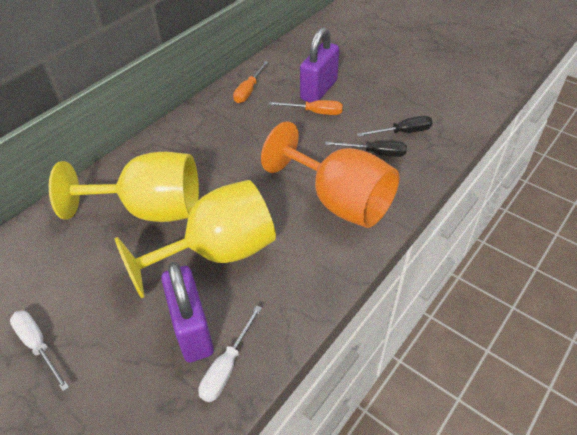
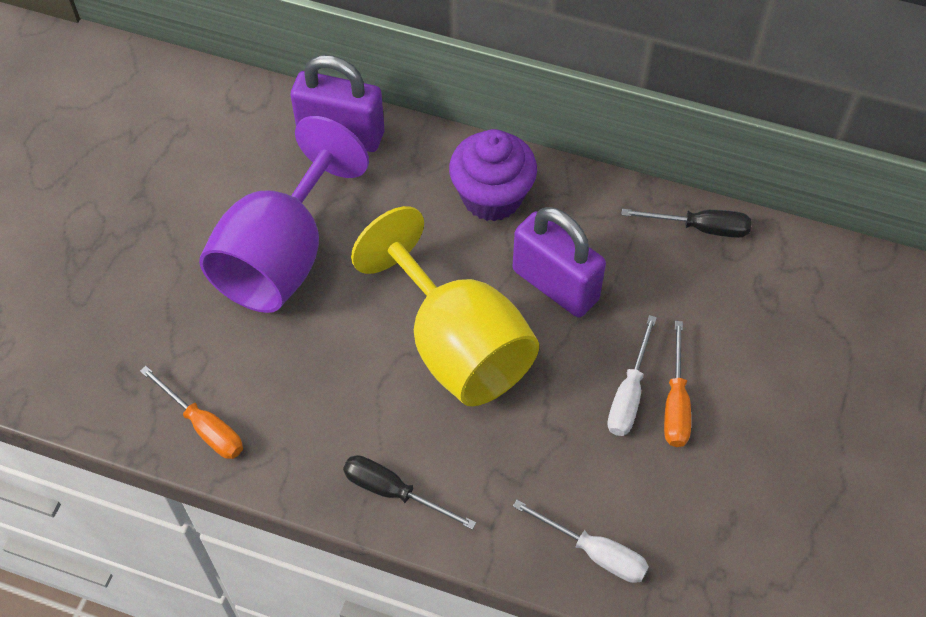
orange goblet: 1 -> 0
purple cupcake: 0 -> 1
purple goblet: 0 -> 1
yellow goblet: 2 -> 1

